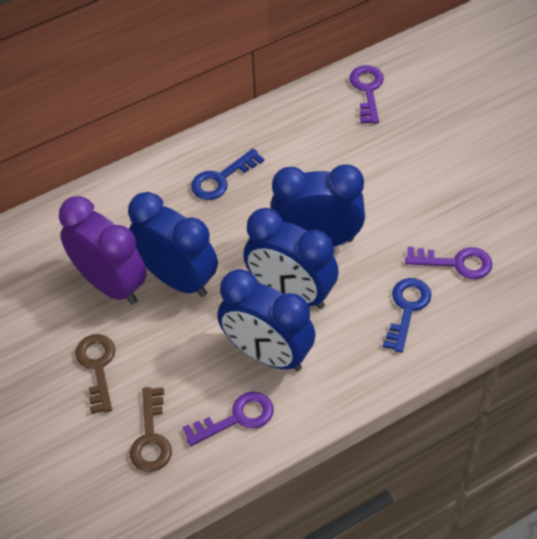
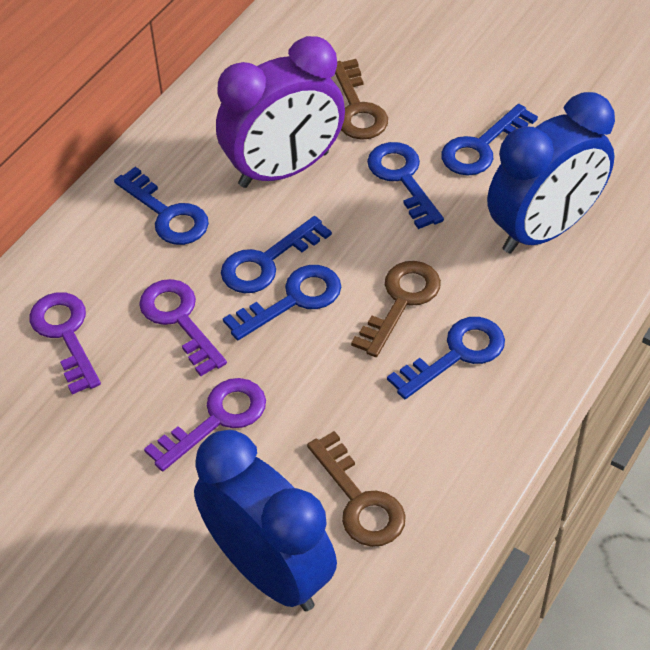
blue clock: 4 -> 2
blue key: 2 -> 6
brown key: 2 -> 3

